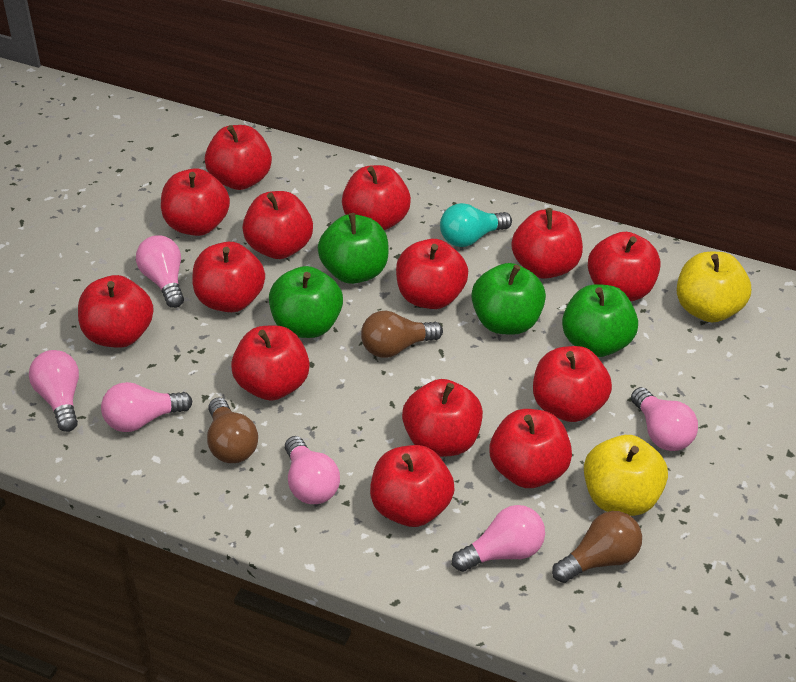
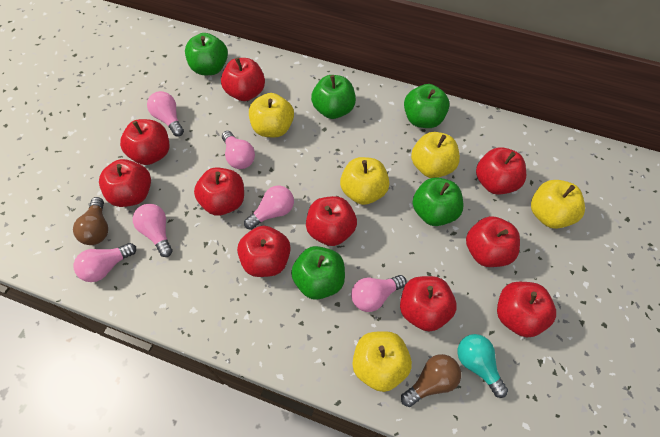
brown light bulb: 3 -> 2
green apple: 4 -> 5
red apple: 14 -> 10
yellow apple: 2 -> 5

